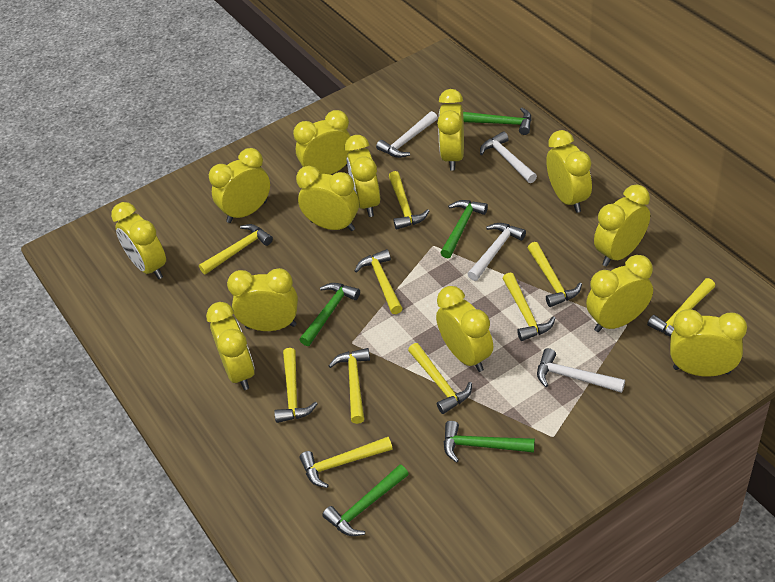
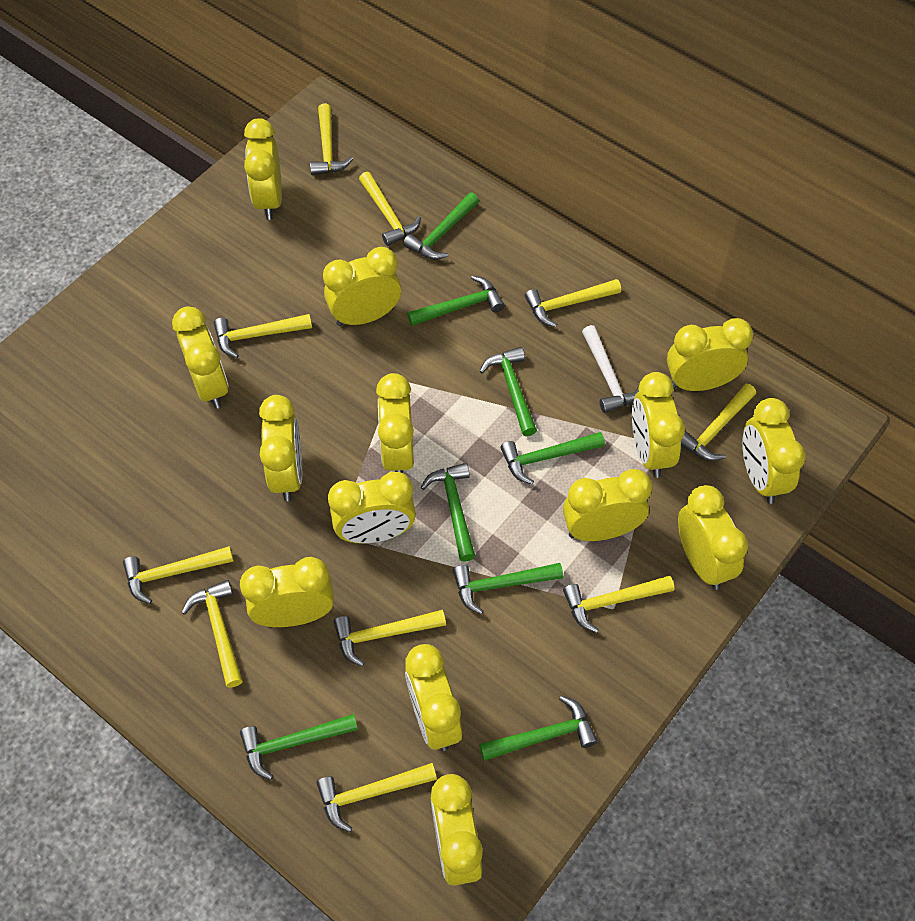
green hammer: 5 -> 8
white hammer: 4 -> 1
yellow clock: 13 -> 14

